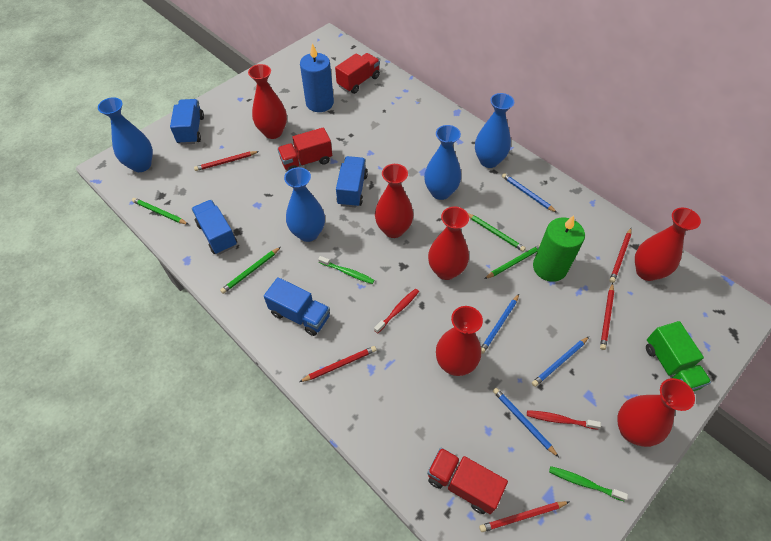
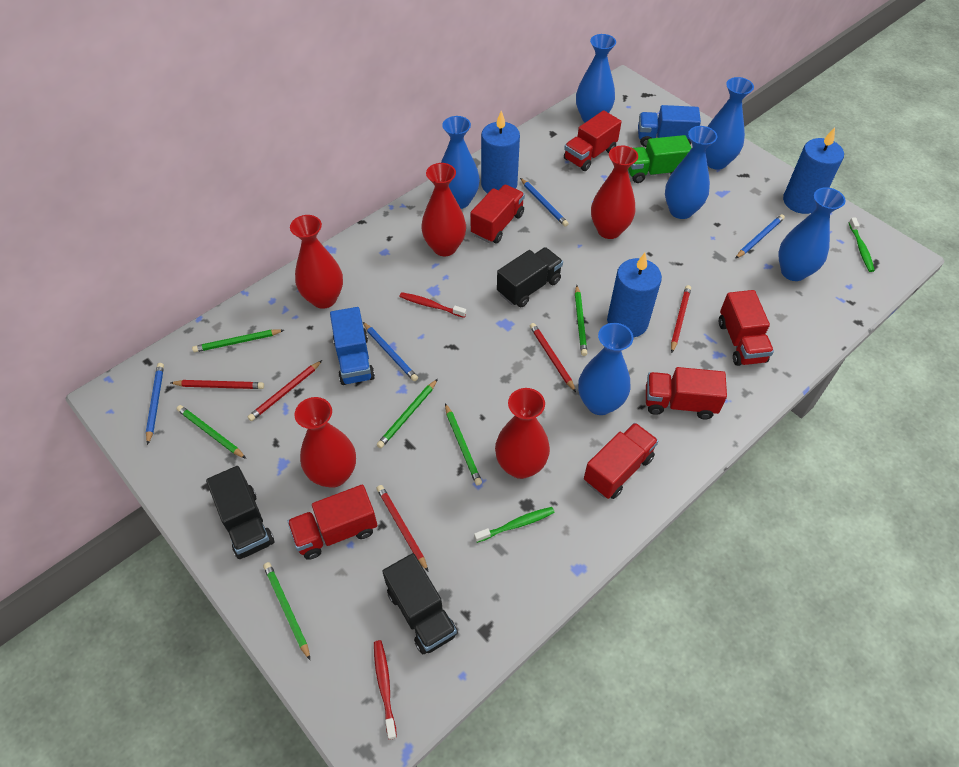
black truck: 0 -> 3
blue candle: 1 -> 3
blue truck: 4 -> 2
blue vase: 4 -> 6
green candle: 1 -> 0
green pencil: 4 -> 6
red truck: 3 -> 6
red vase: 6 -> 5

